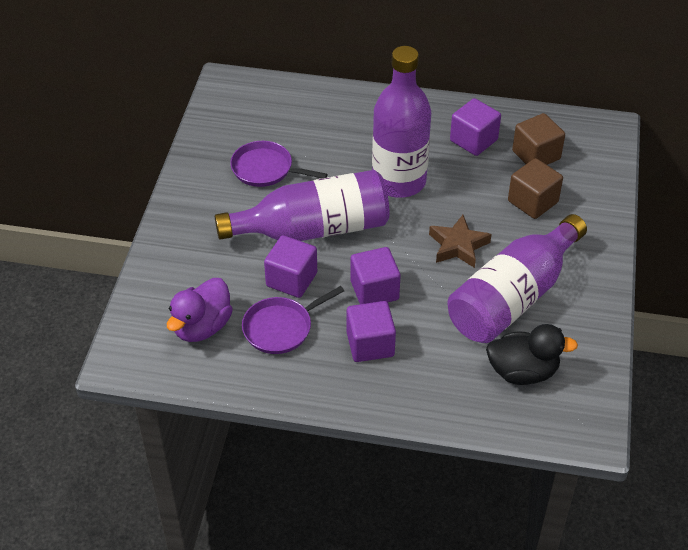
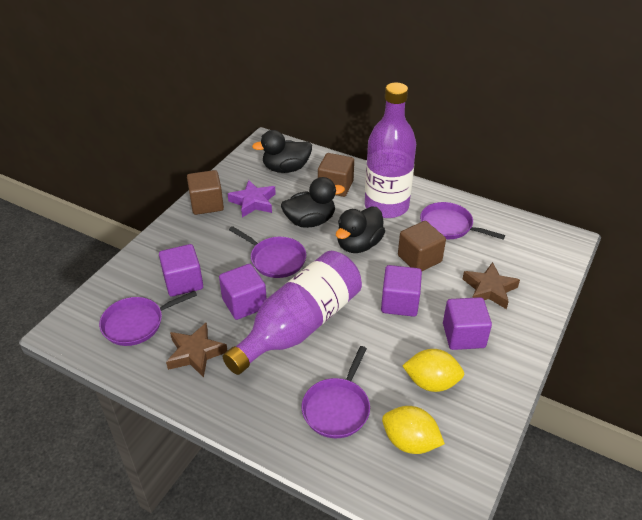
black duck: 1 -> 3
brown cube: 2 -> 3
brown star: 1 -> 2
purple bottle: 3 -> 2
purple duck: 1 -> 0
purple pan: 2 -> 4
purple star: 0 -> 1
yellow lemon: 0 -> 2

